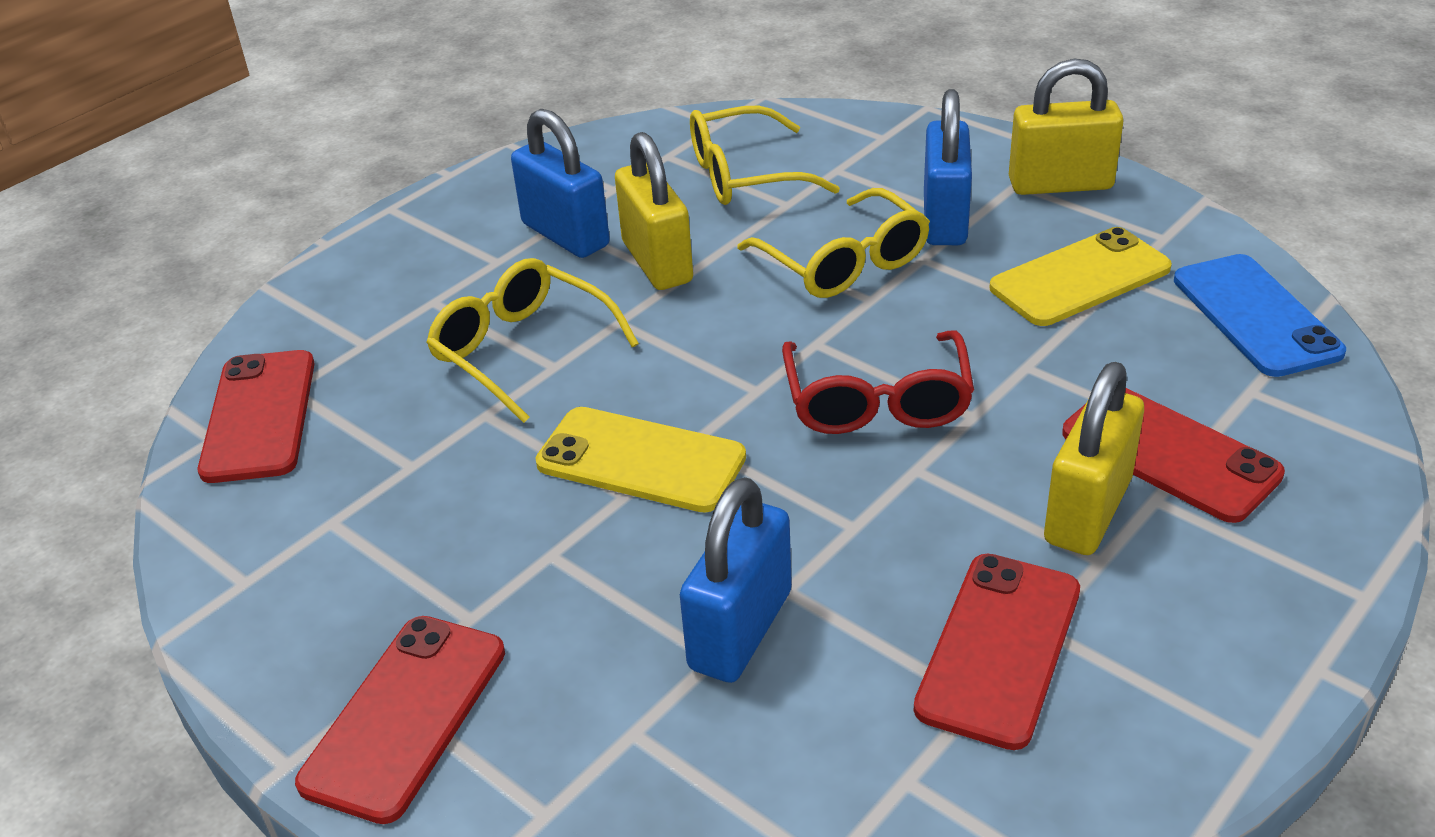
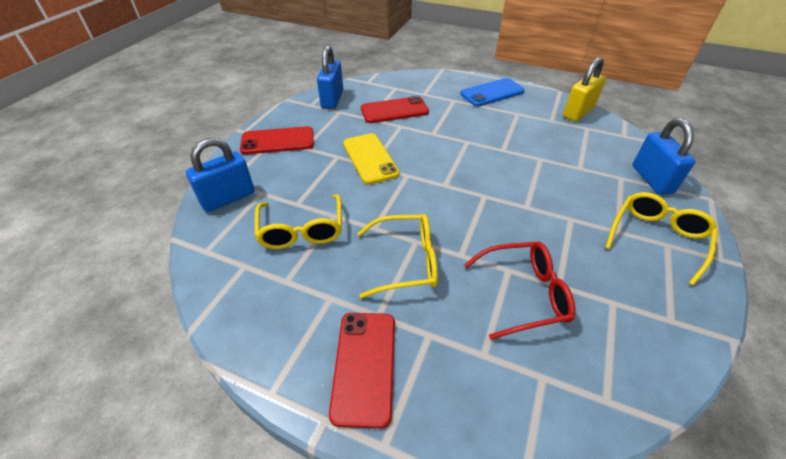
red phone: 4 -> 3
yellow padlock: 3 -> 1
yellow phone: 2 -> 1

